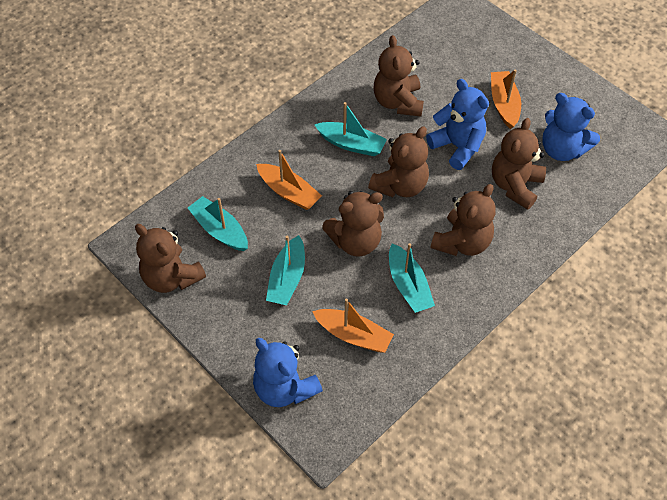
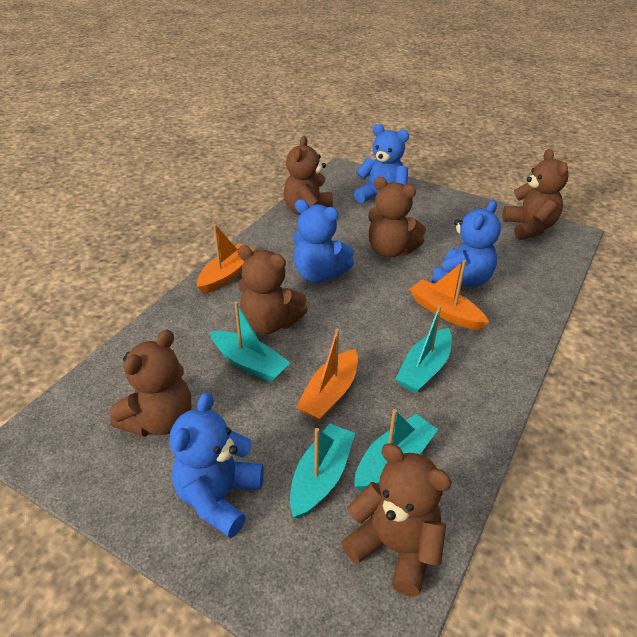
blue teddy bear: 3 -> 4

